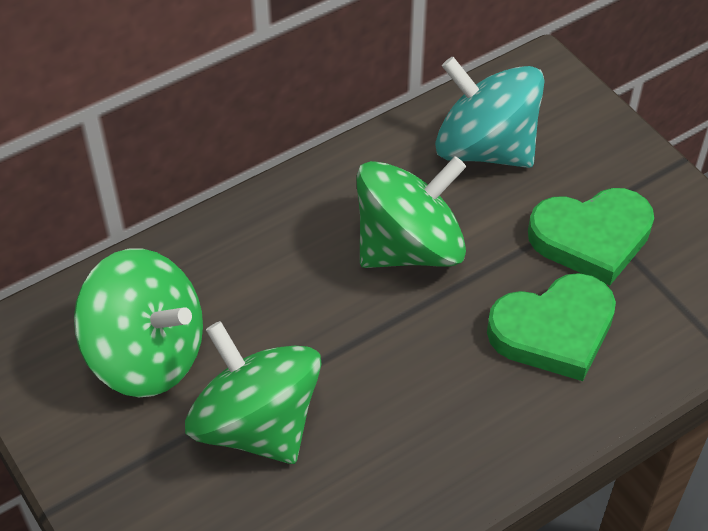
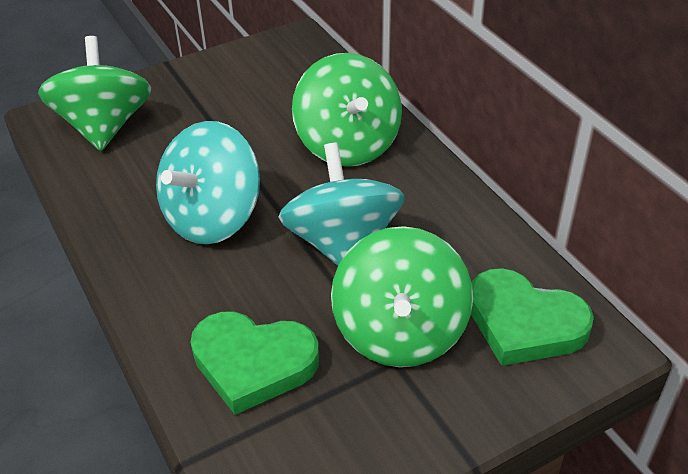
turquoise spinning top: 1 -> 2

